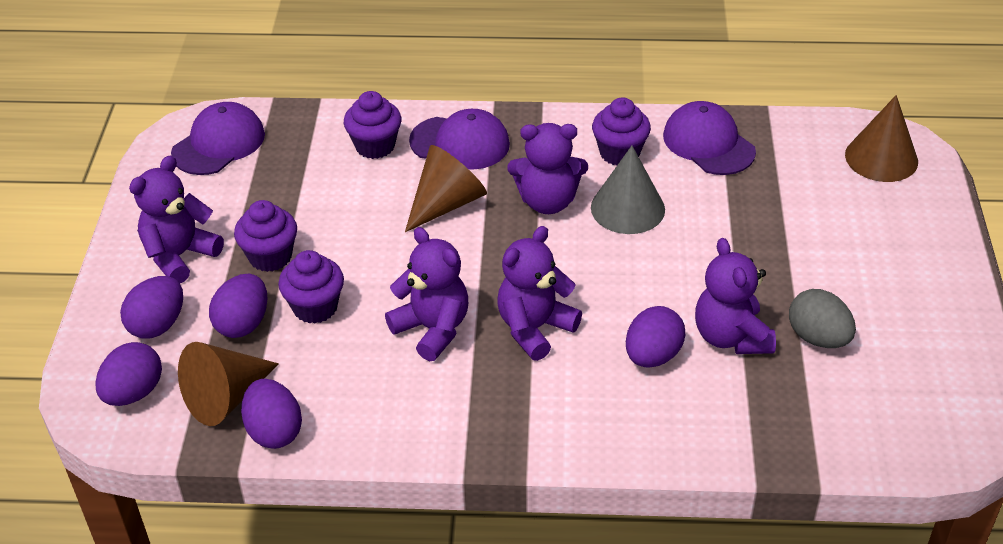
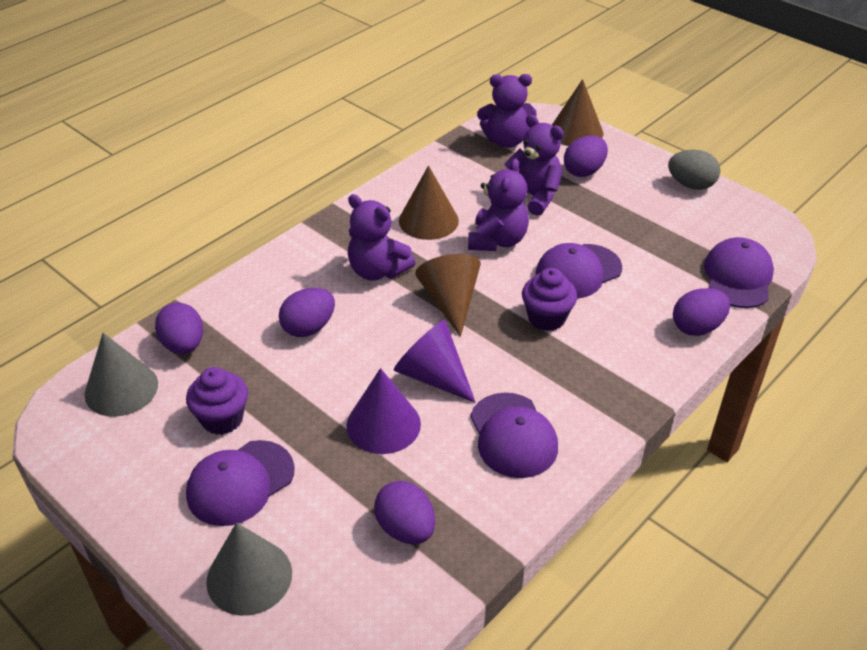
grey cone: 1 -> 2
purple cap: 3 -> 4
purple cone: 0 -> 2
purple cupcake: 4 -> 2
purple teddy bear: 5 -> 4

